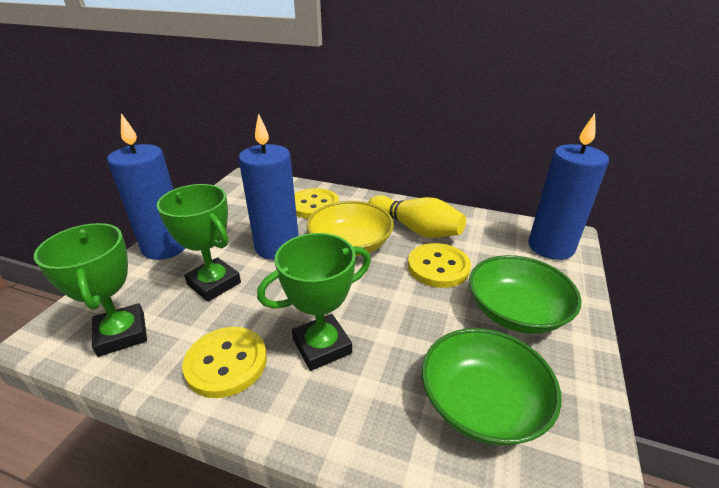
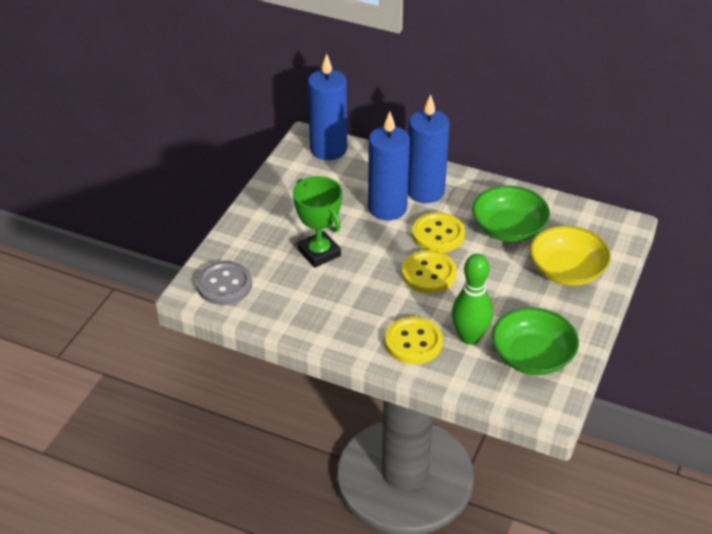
green bowling pin: 0 -> 1
green trophy: 3 -> 1
grey button: 0 -> 1
yellow bowling pin: 1 -> 0

